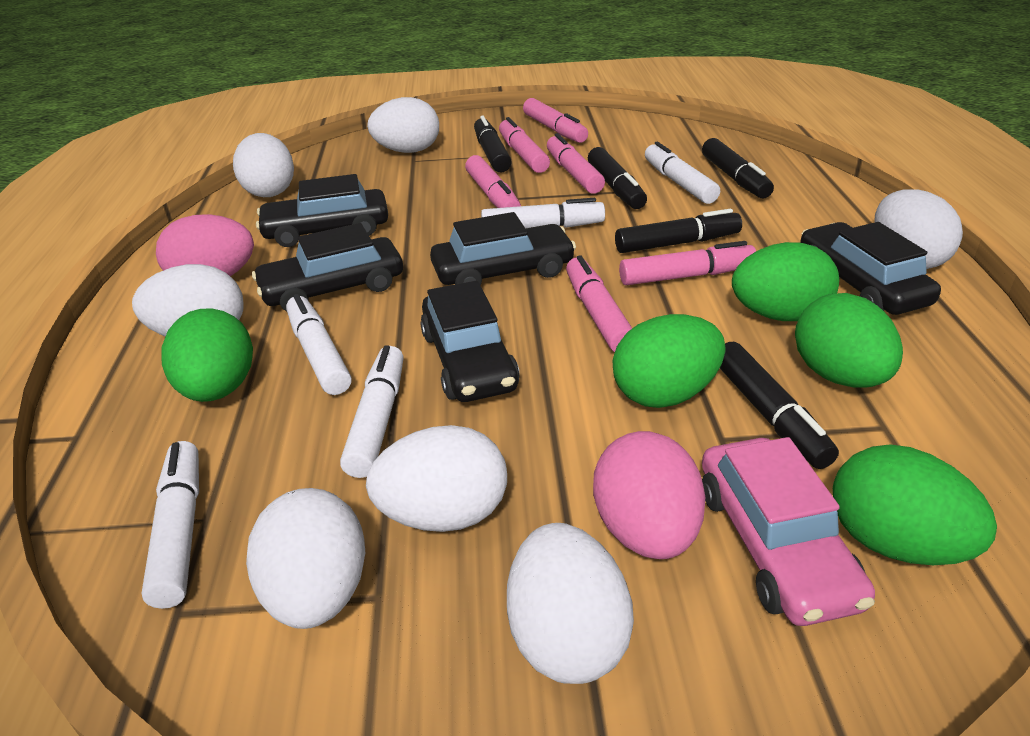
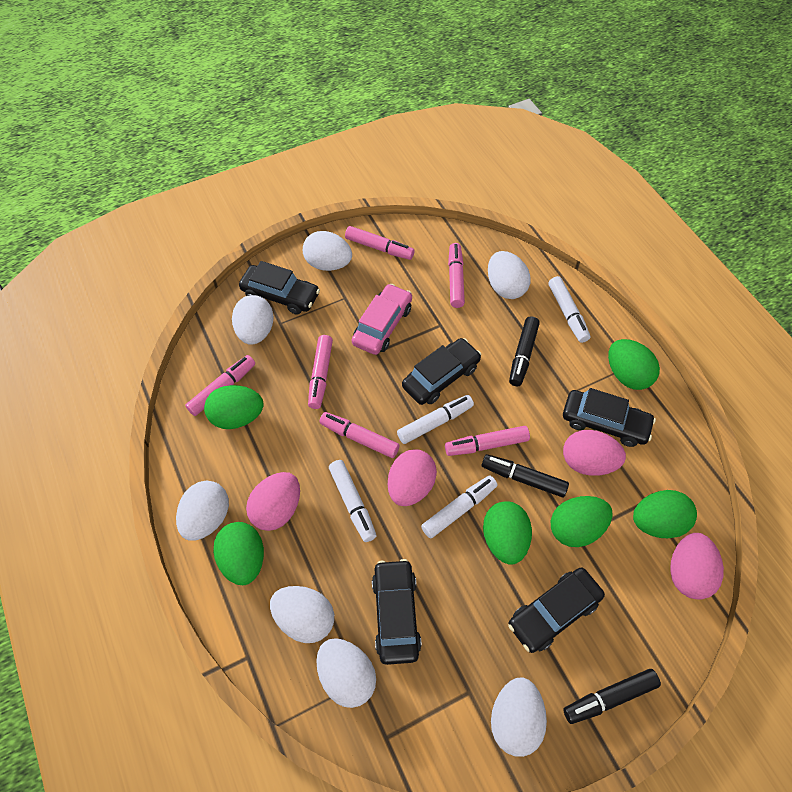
black marker: 5 -> 3
green egg: 5 -> 6
pink egg: 2 -> 4
white marker: 5 -> 4

